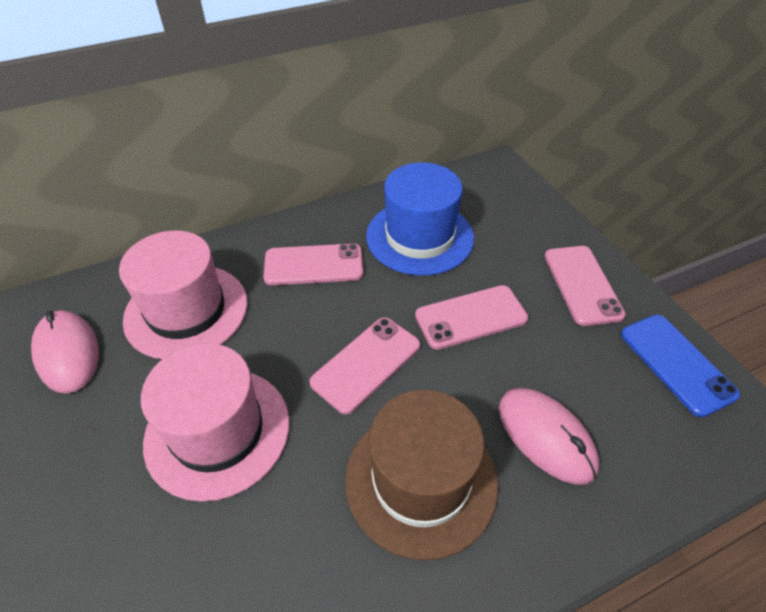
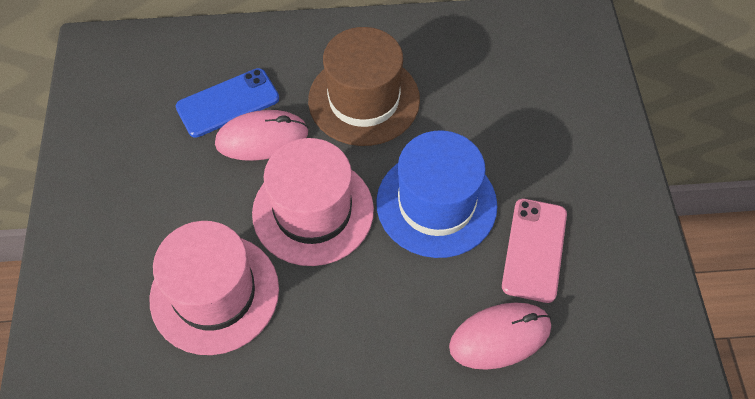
pink phone: 4 -> 1

